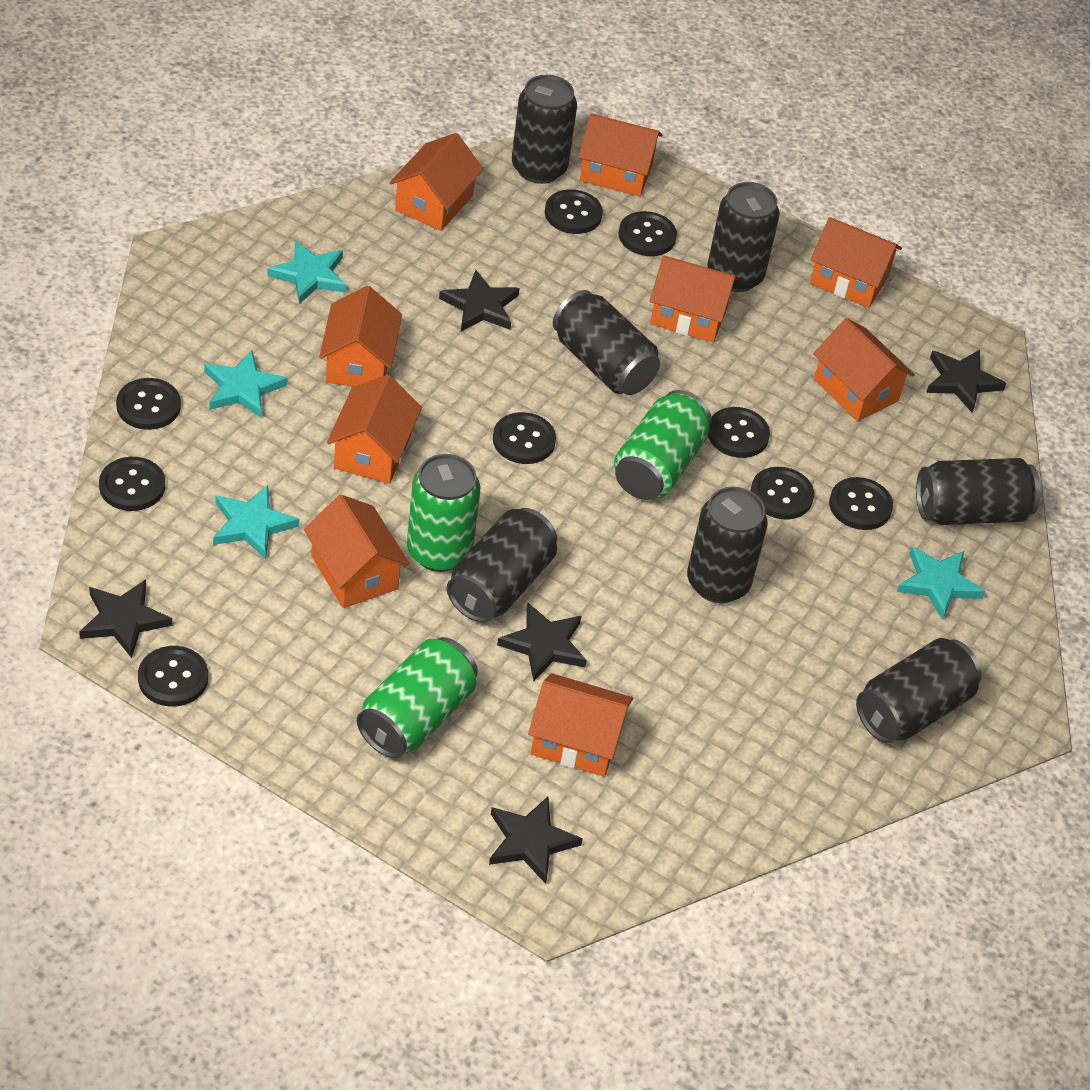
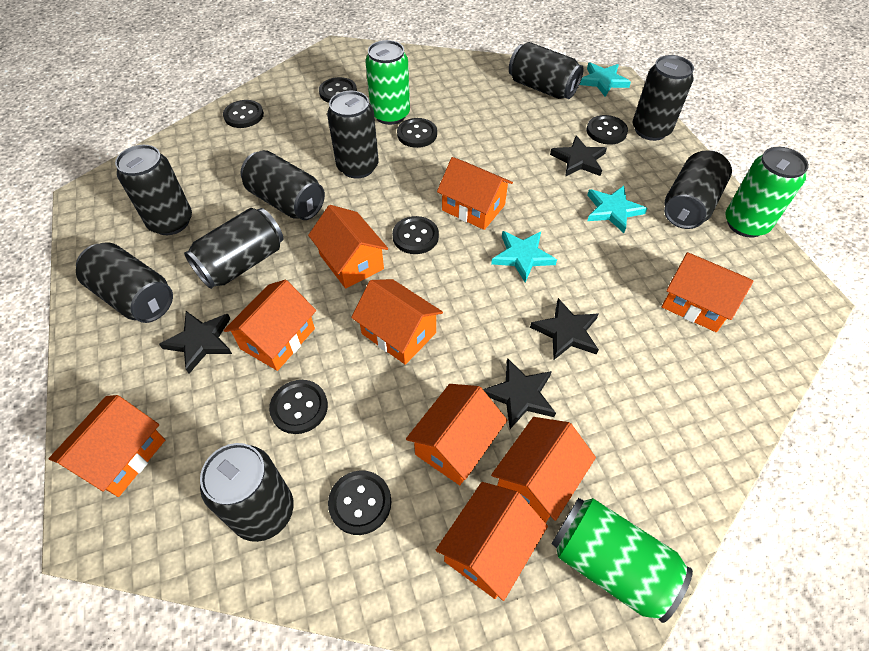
black button: 9 -> 7
black can: 7 -> 9
black star: 5 -> 4
turquoise star: 4 -> 3

